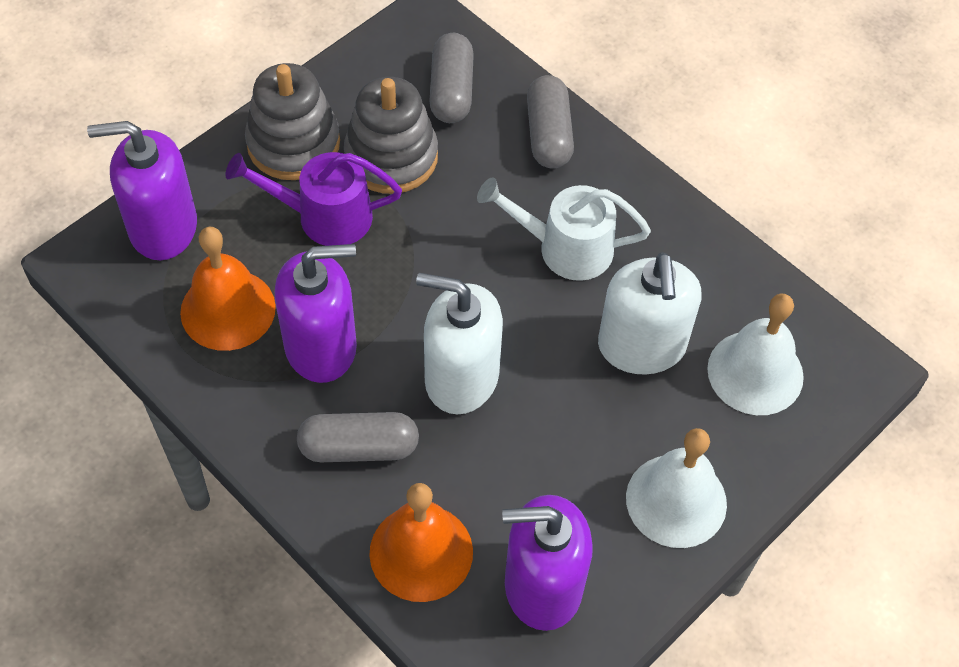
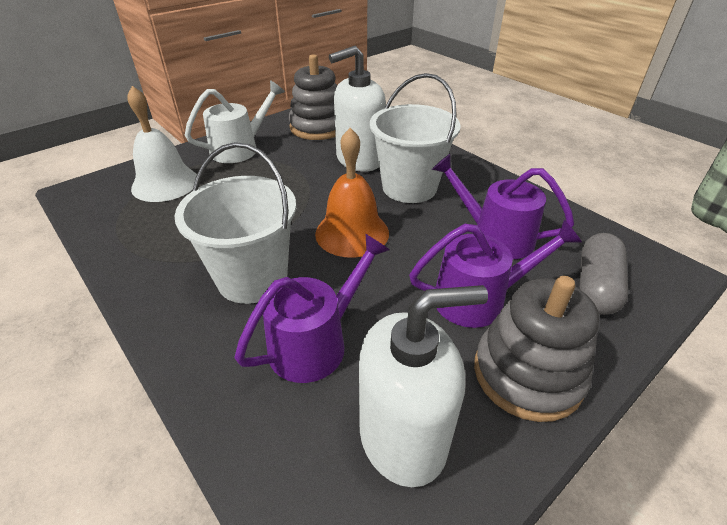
grey capsule: 3 -> 1
orange bell: 2 -> 1
purple soap dispenser: 3 -> 0
purple watering can: 1 -> 3
white bell: 2 -> 1
white bucket: 0 -> 2

